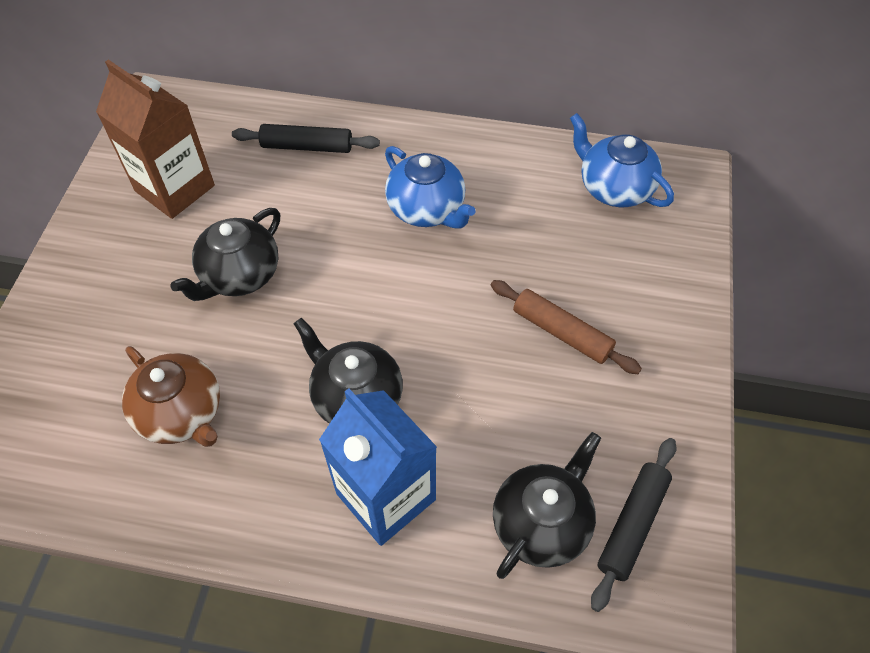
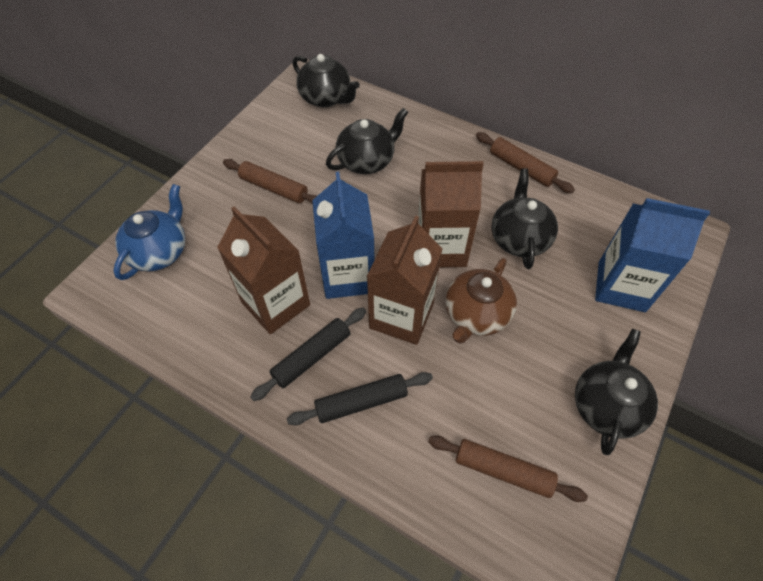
black teapot: 3 -> 4
blue carton: 1 -> 2
blue teapot: 2 -> 1
brown carton: 1 -> 3
brown rolling pin: 1 -> 3

